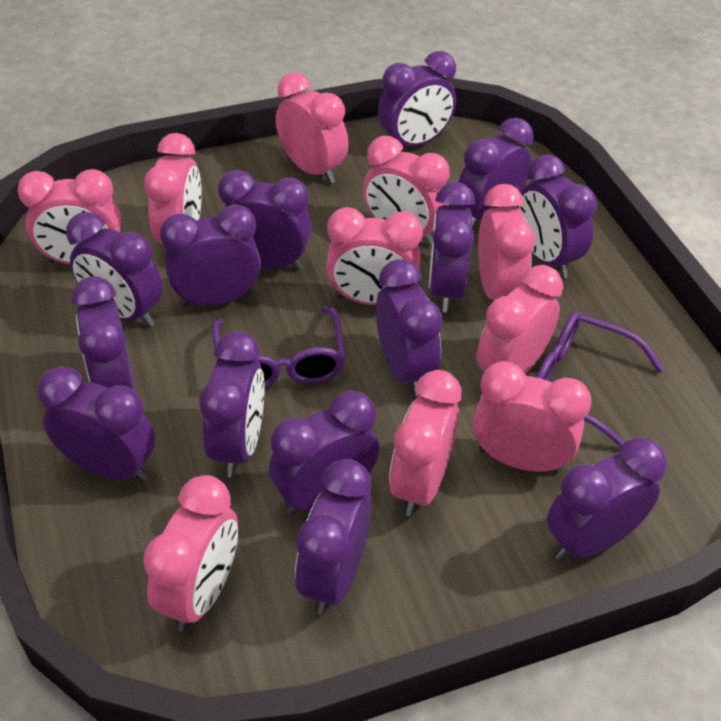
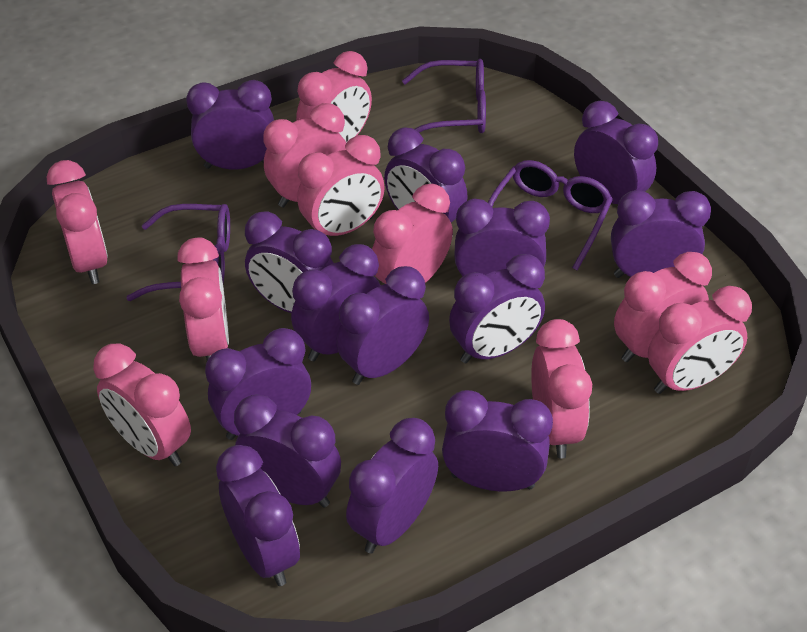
purple glasses: 2 -> 3

